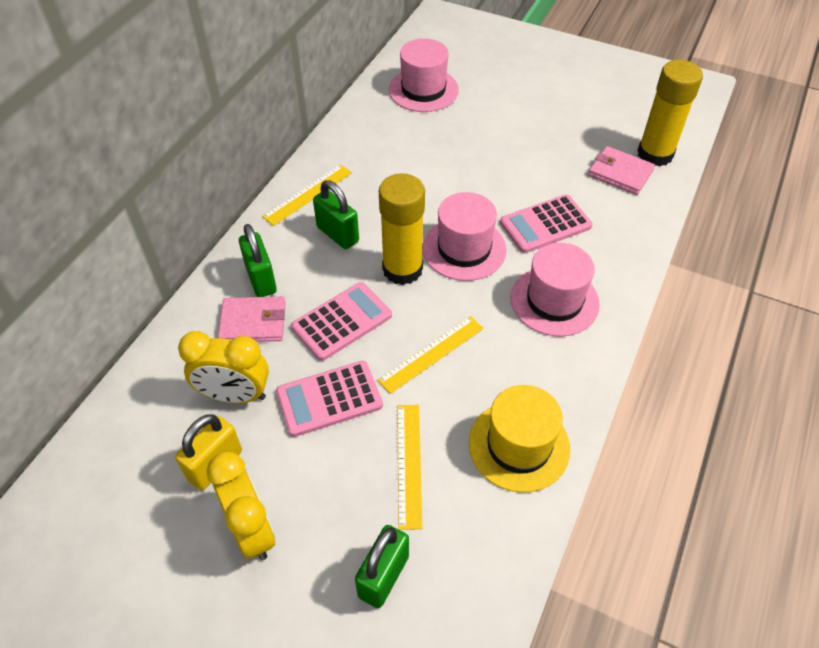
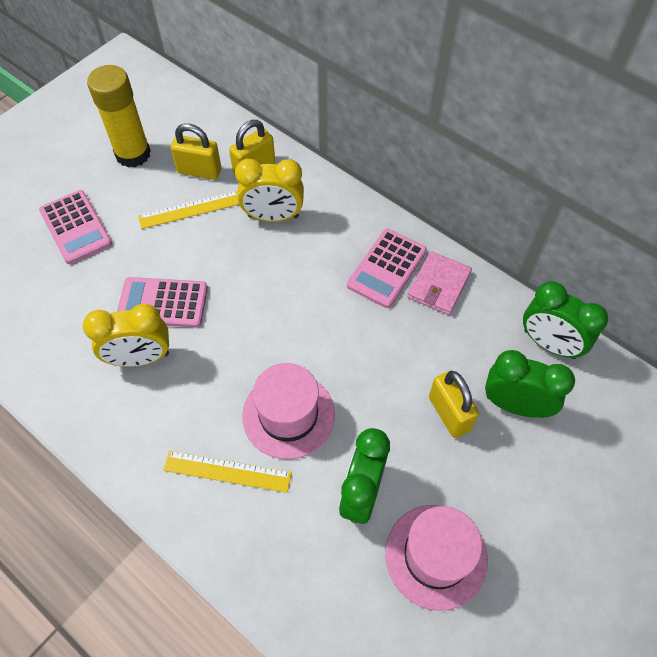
green clock: 0 -> 3
green padlock: 3 -> 0
pink hat: 3 -> 2
pink wallet: 2 -> 1
yellow glue stick: 2 -> 1
yellow hat: 1 -> 0
yellow padlock: 1 -> 3
yellow ruler: 3 -> 2

